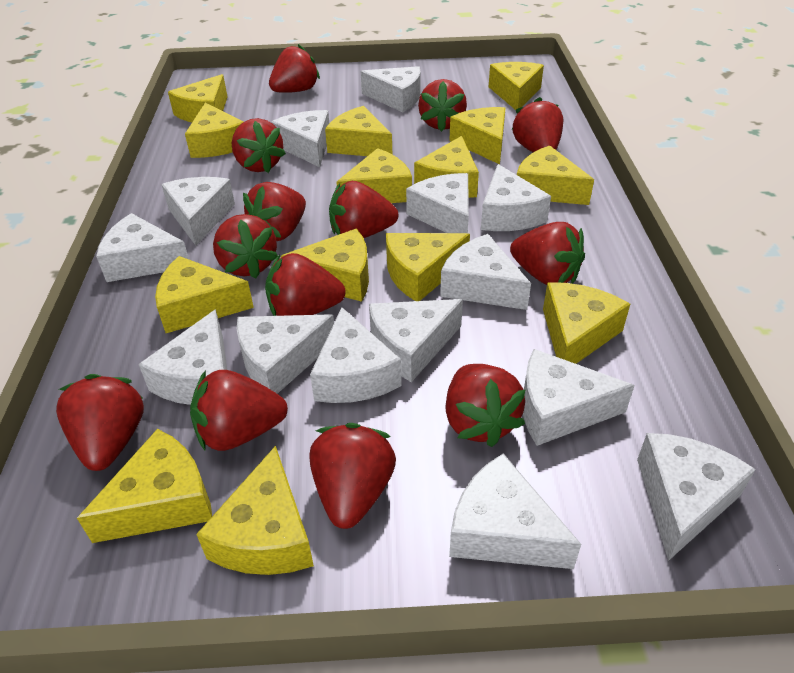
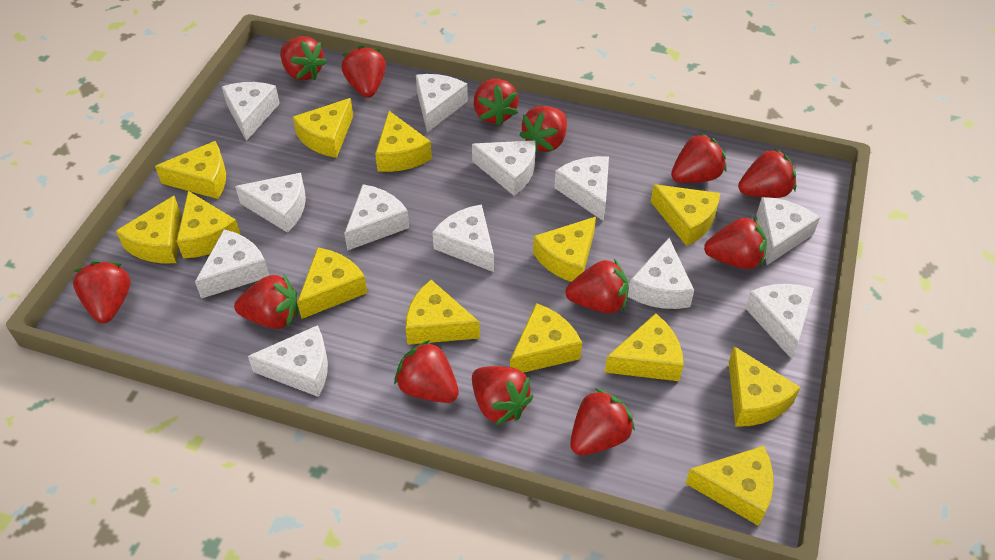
white cheese: 14 -> 12
yellow cheese: 14 -> 13

